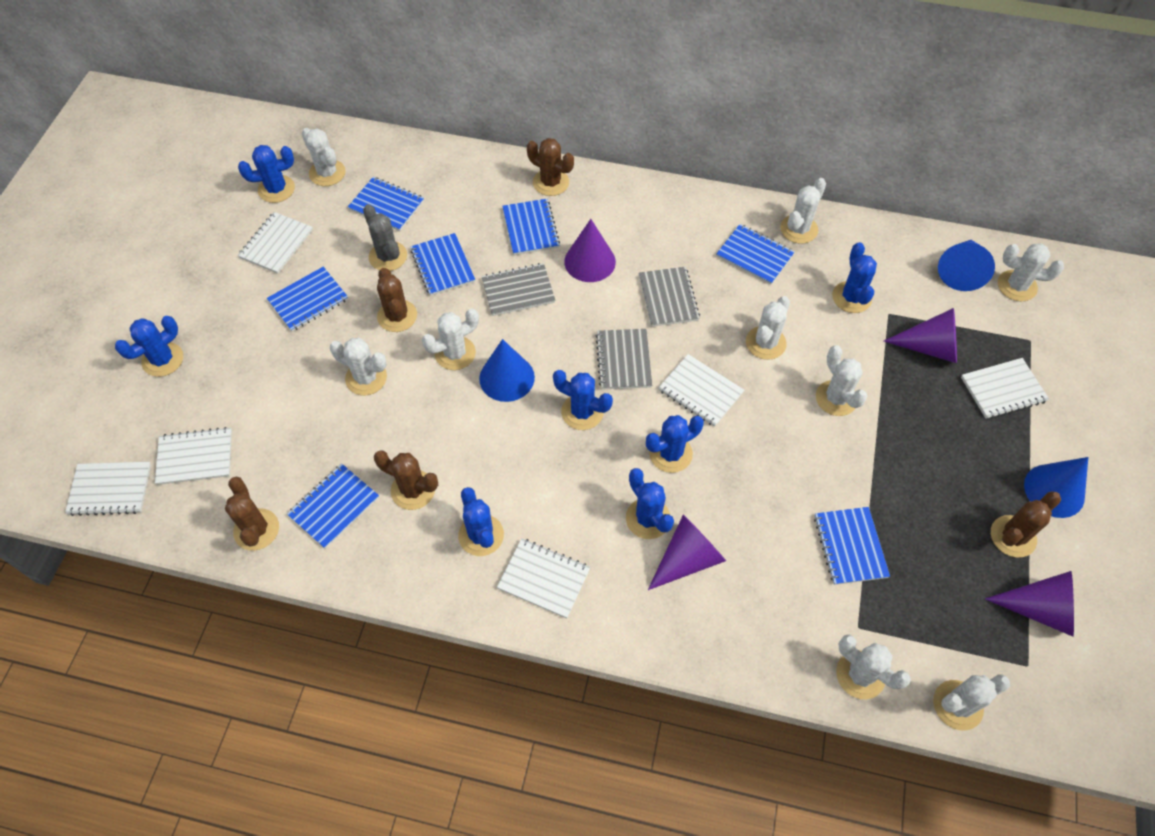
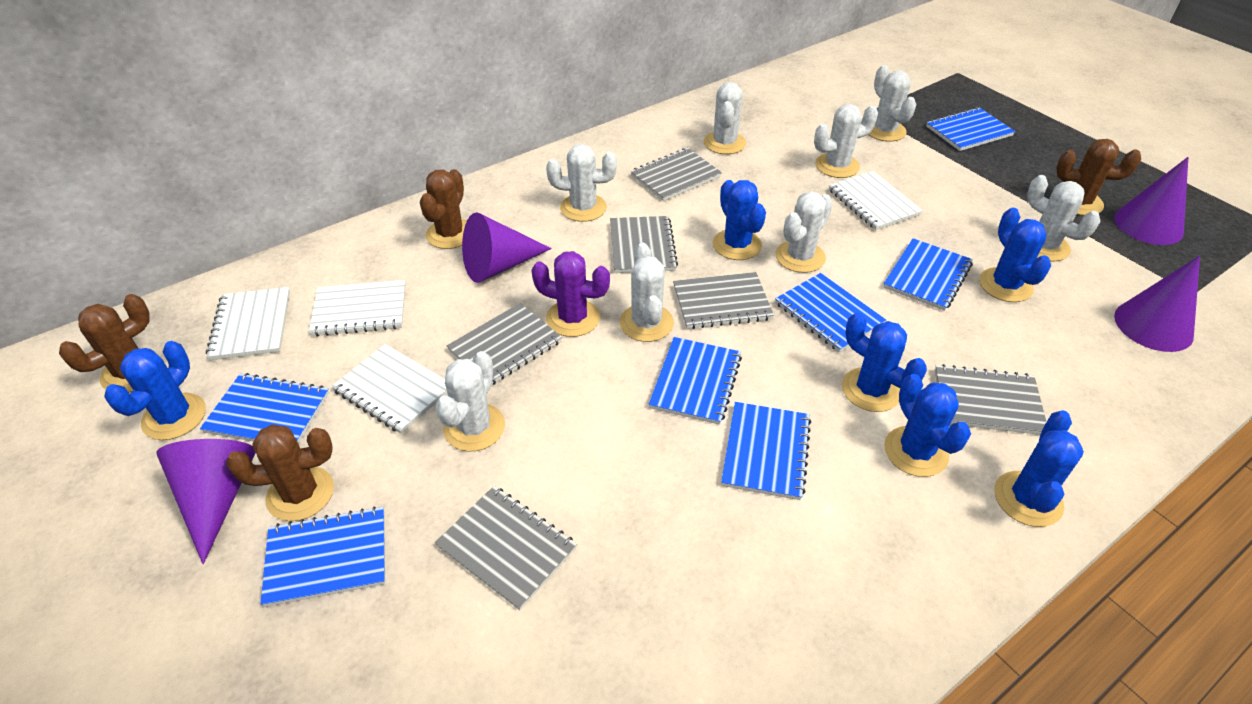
blue cactus: 7 -> 6
blue cone: 3 -> 0
brown cactus: 5 -> 4
grey cactus: 1 -> 0
grey notebook: 3 -> 6
purple cactus: 0 -> 1
white cactus: 9 -> 8
white notebook: 6 -> 4

